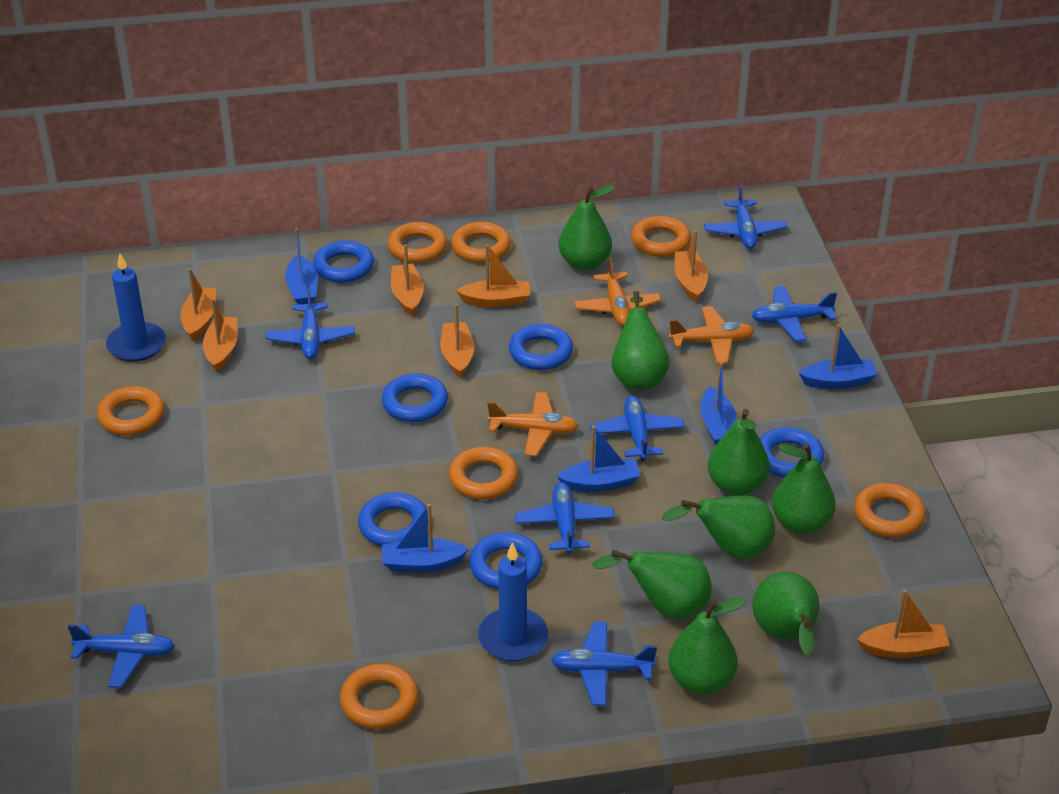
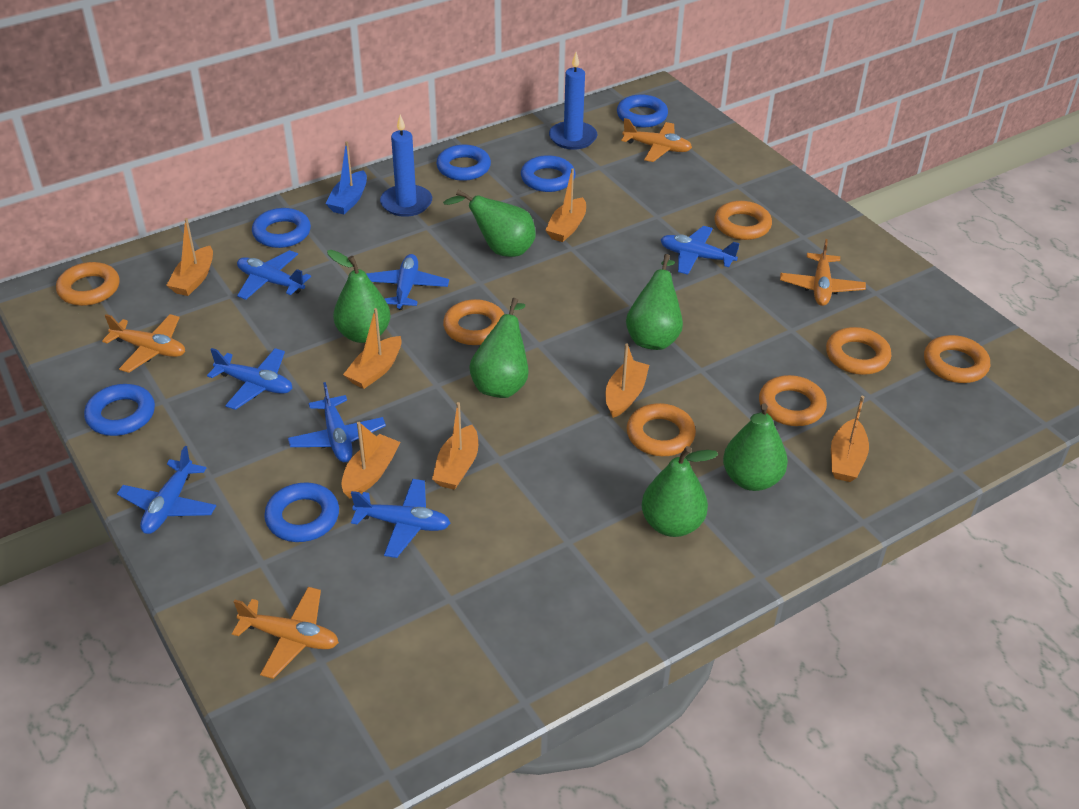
blue boat: 5 -> 1
green pear: 8 -> 6
orange plane: 3 -> 4

